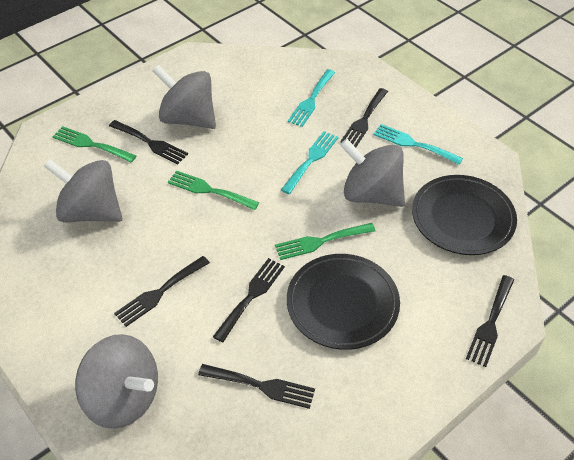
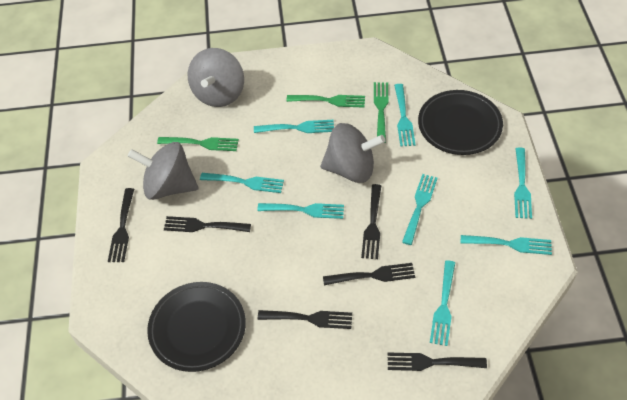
grey spinning top: 4 -> 3
turquoise fork: 3 -> 8

